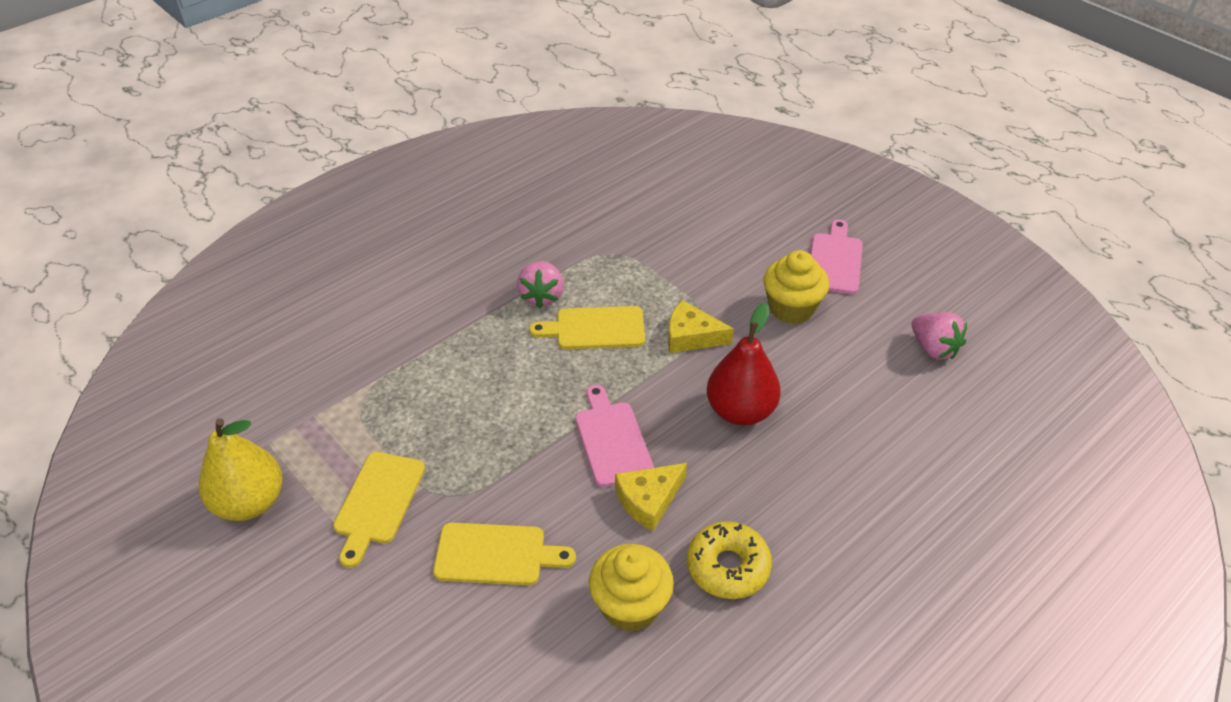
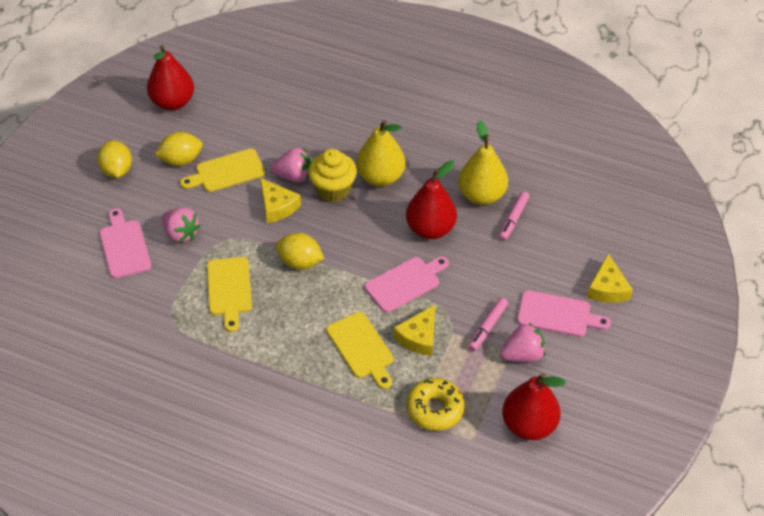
pink cutting board: 2 -> 3
pink marker: 0 -> 2
pink strawberry: 2 -> 3
red pear: 1 -> 3
yellow cheese: 2 -> 3
yellow cupcake: 2 -> 1
yellow lemon: 0 -> 3
yellow pear: 1 -> 2

